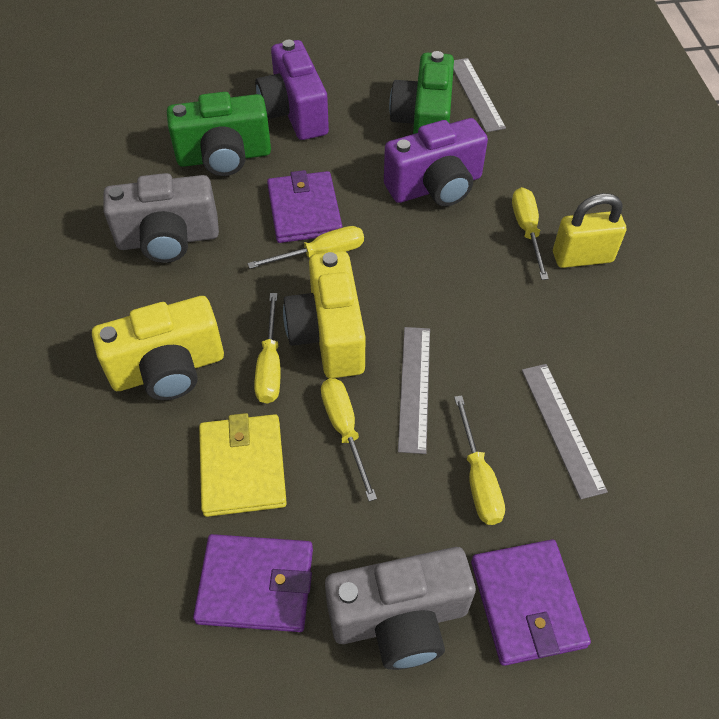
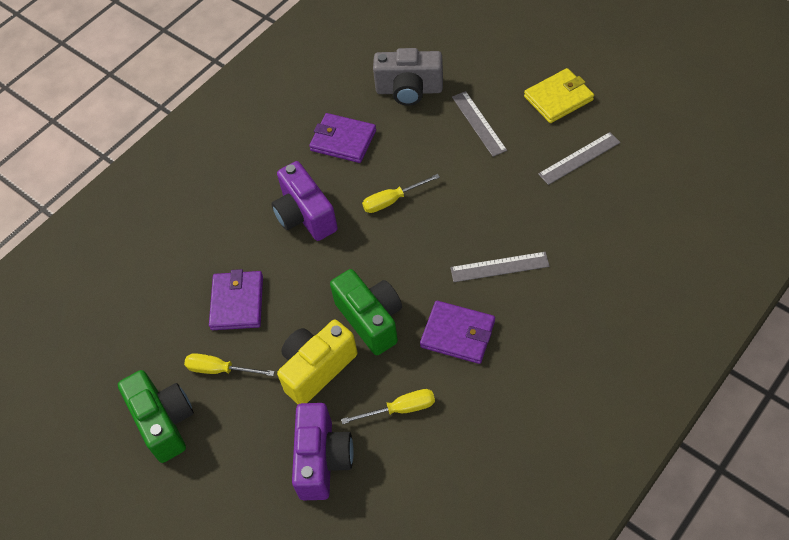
grey camera: 2 -> 1
yellow camera: 2 -> 1
yellow padlock: 1 -> 0
yellow screwdriver: 5 -> 3

